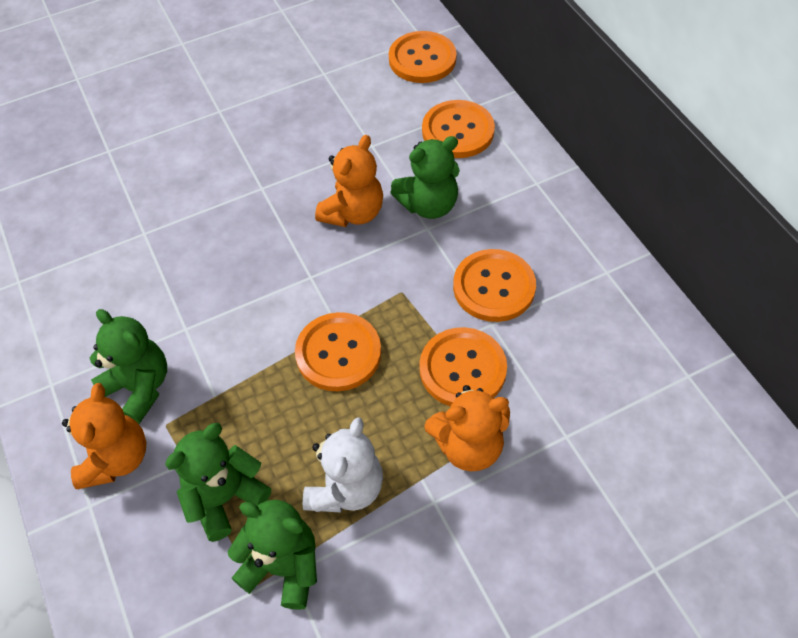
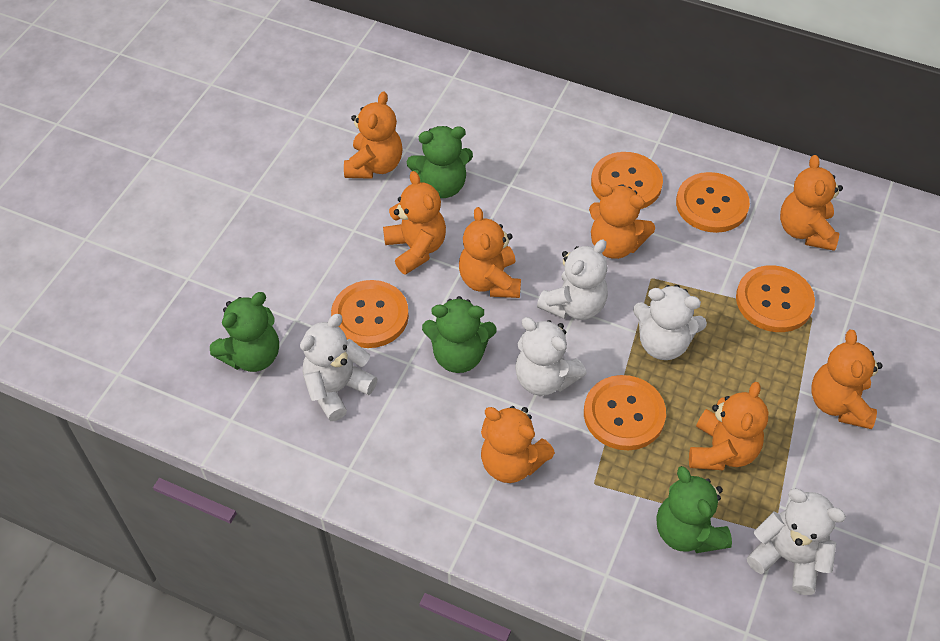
orange teddy bear: 3 -> 8
white teddy bear: 1 -> 5

